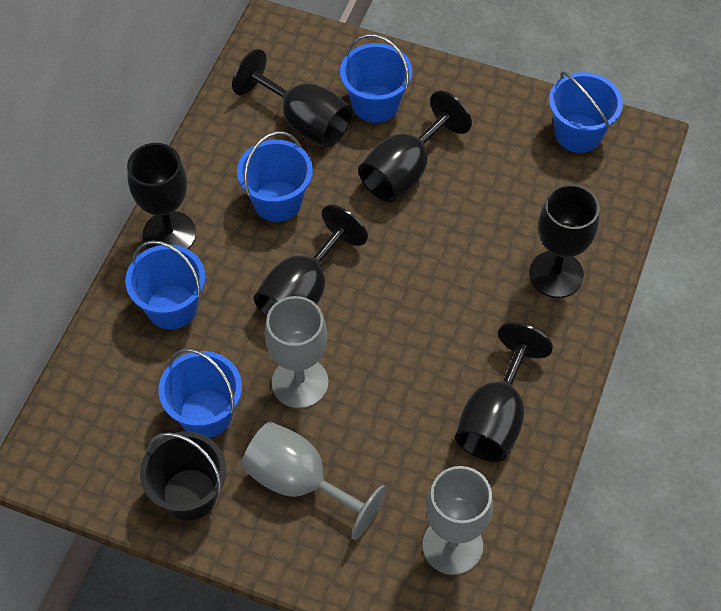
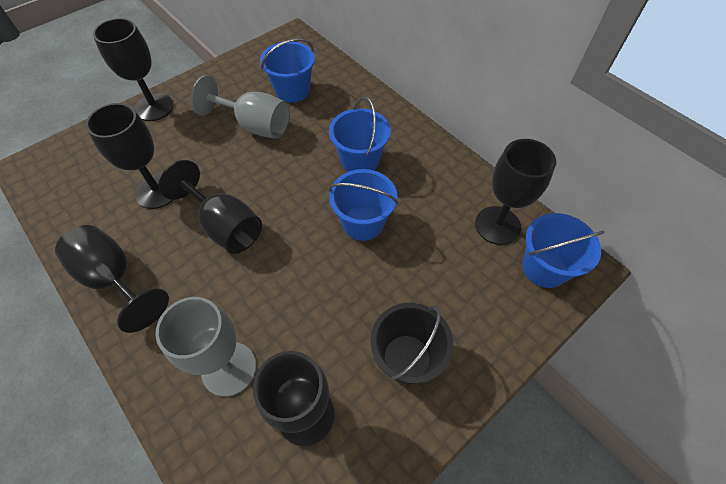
blue bucket: 5 -> 4
grey goblet: 3 -> 2

